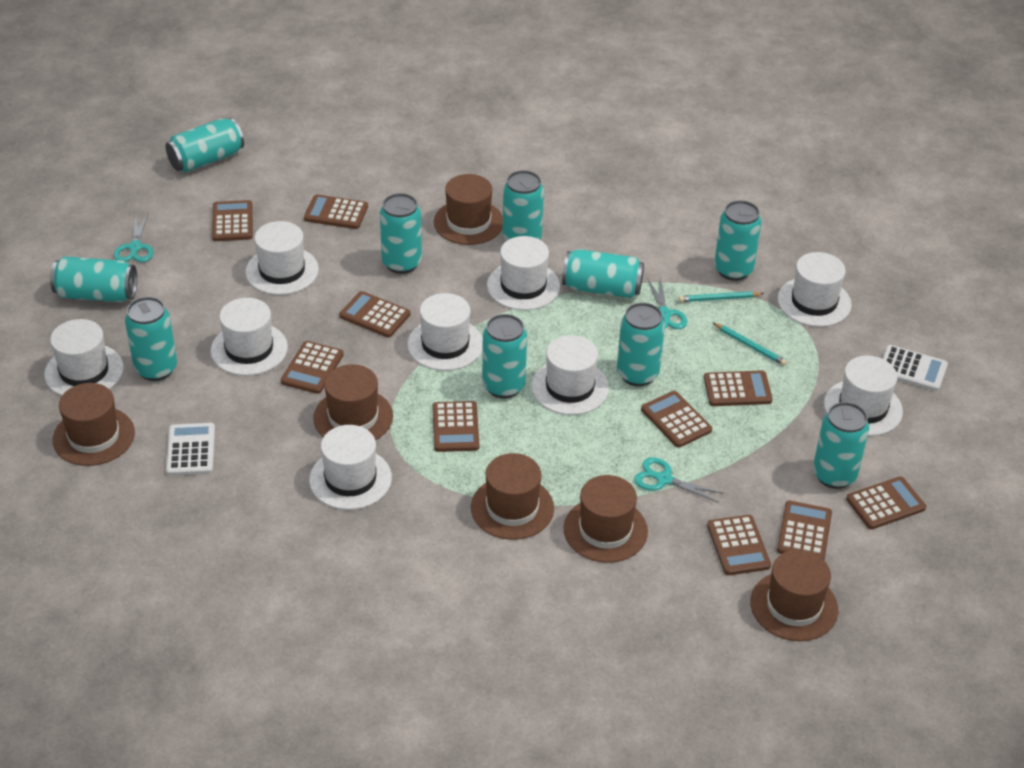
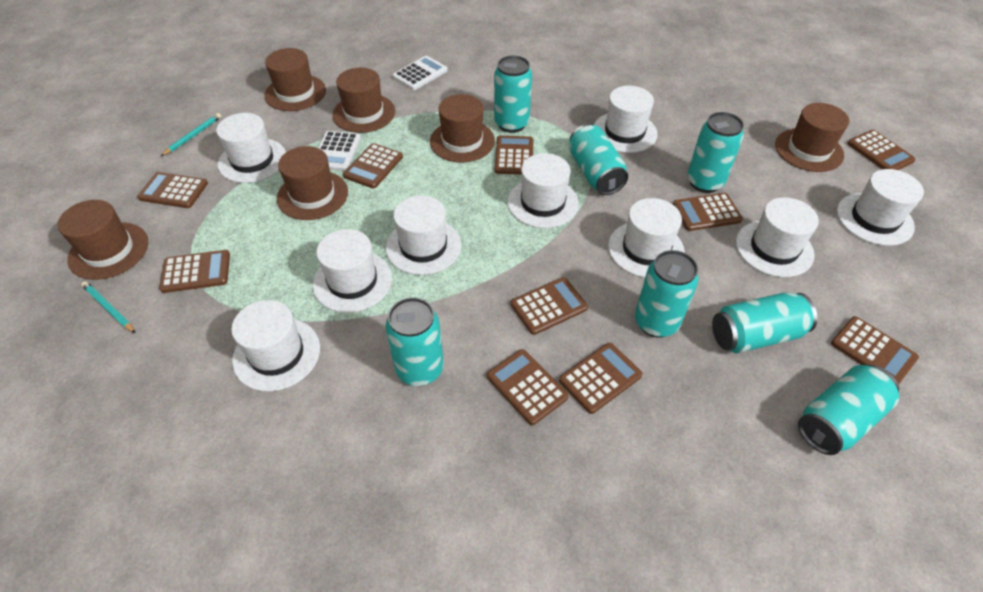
turquoise can: 10 -> 7
turquoise scissors: 3 -> 0

